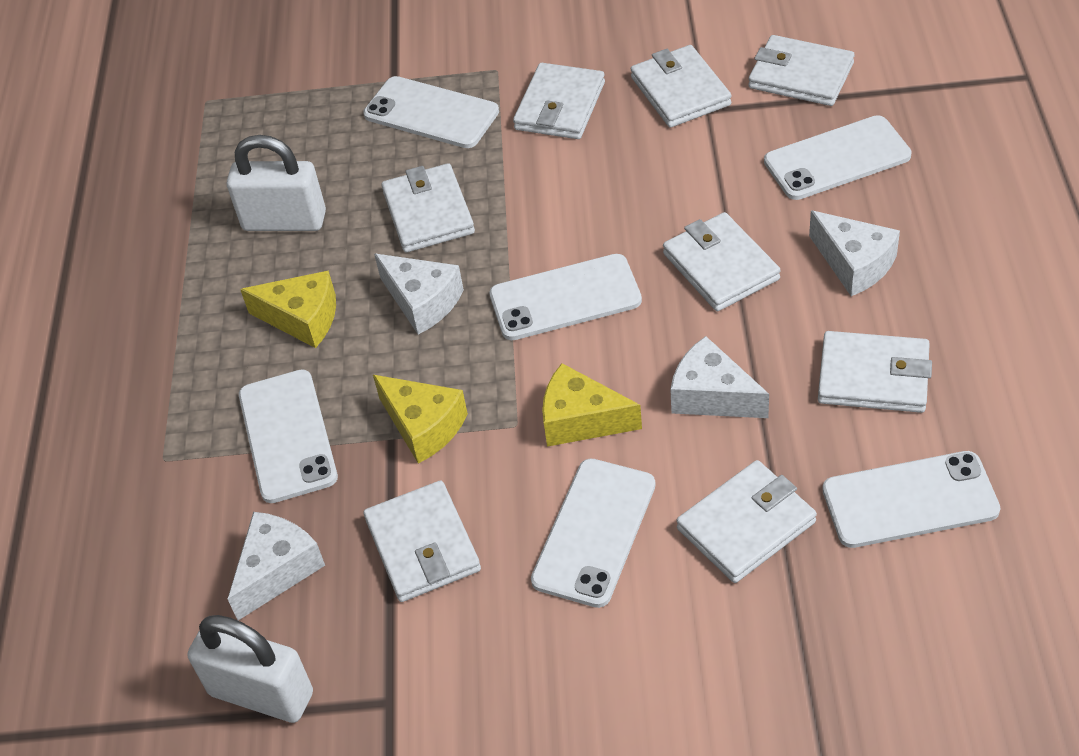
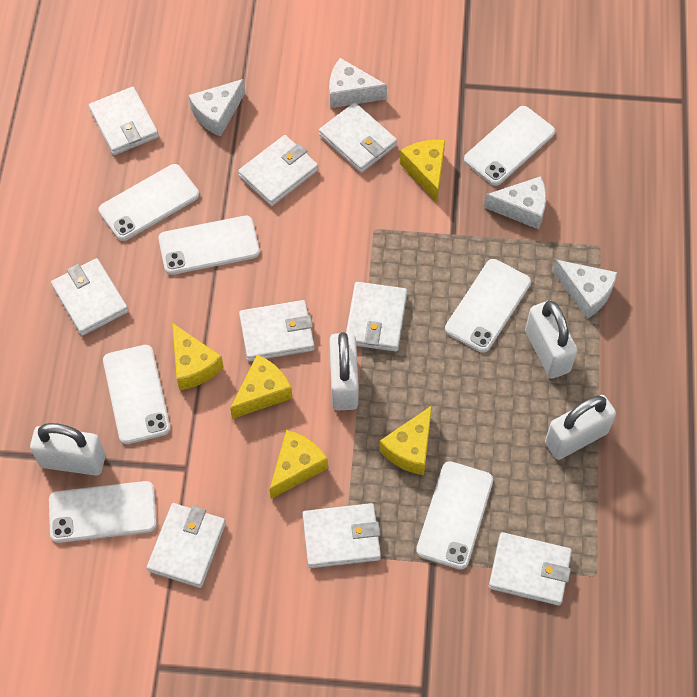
white padlock: 2 -> 4
white phone: 6 -> 7
white wallet: 8 -> 9
yellow cheese: 3 -> 5

